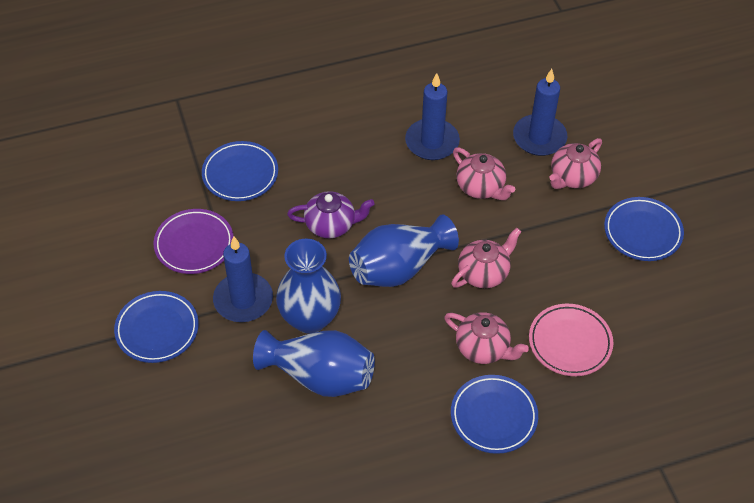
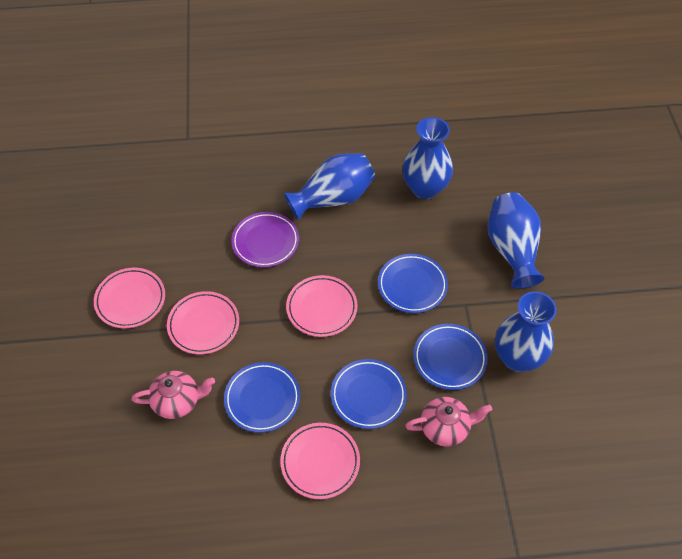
blue candle: 3 -> 0
blue vase: 3 -> 4
pink plate: 1 -> 4
pink teapot: 4 -> 2
purple teapot: 1 -> 0

